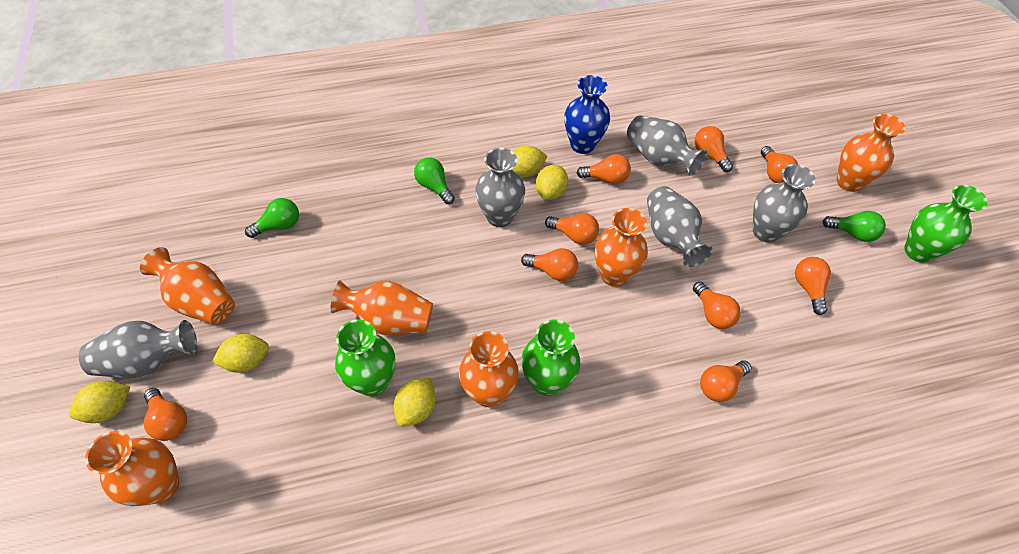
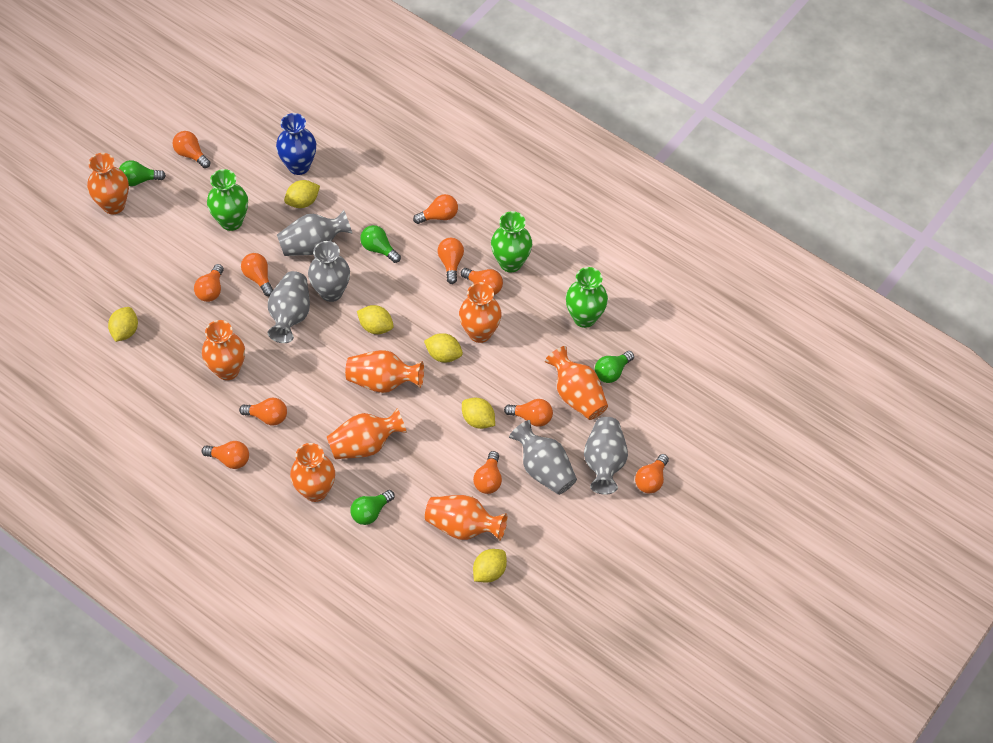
green light bulb: 3 -> 4
orange light bulb: 9 -> 11
orange vase: 6 -> 8
yellow lemon: 5 -> 6

